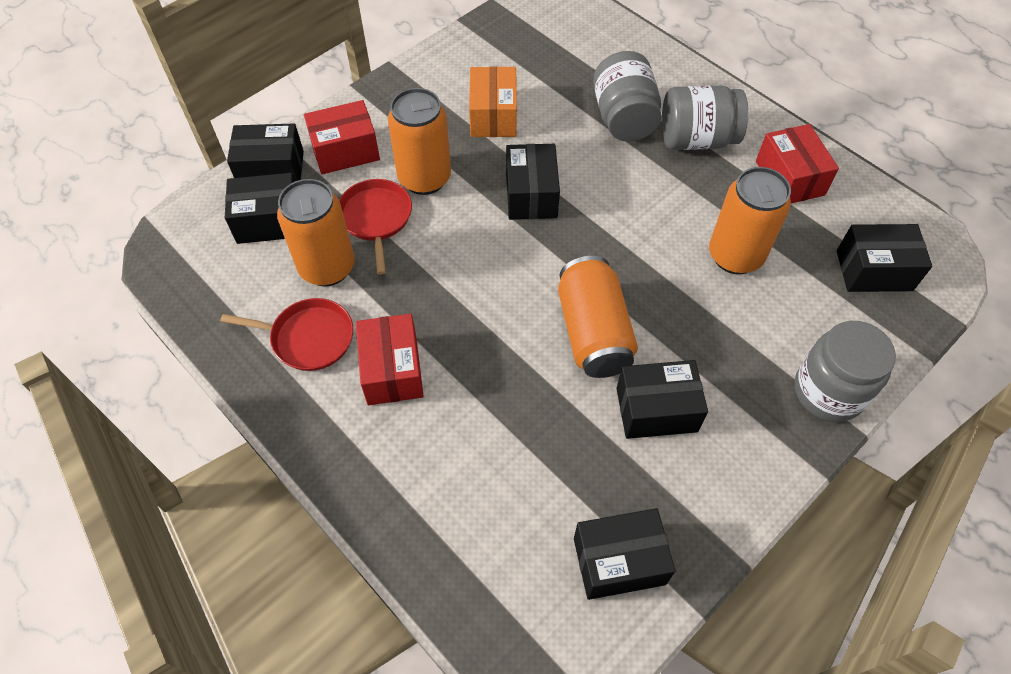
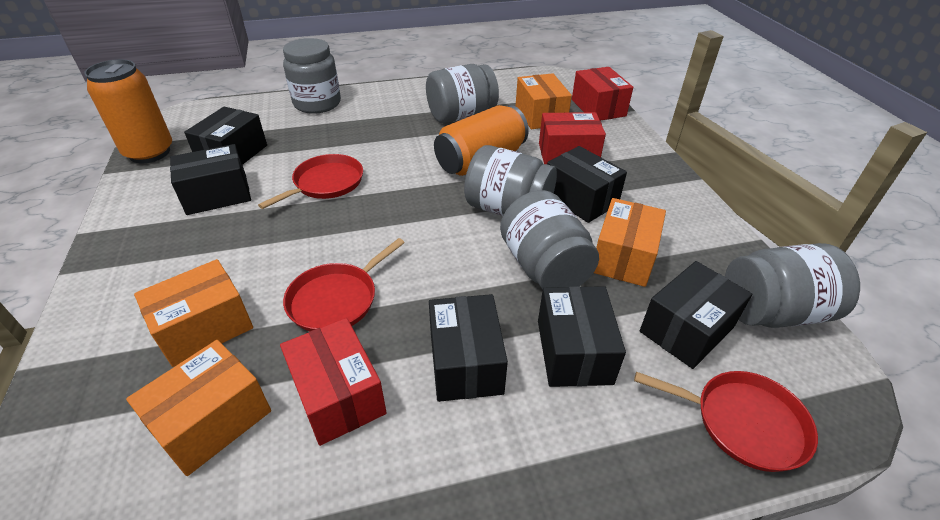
grey jar: 3 -> 5
orange box: 1 -> 4
orange can: 4 -> 2
red pan: 2 -> 3

